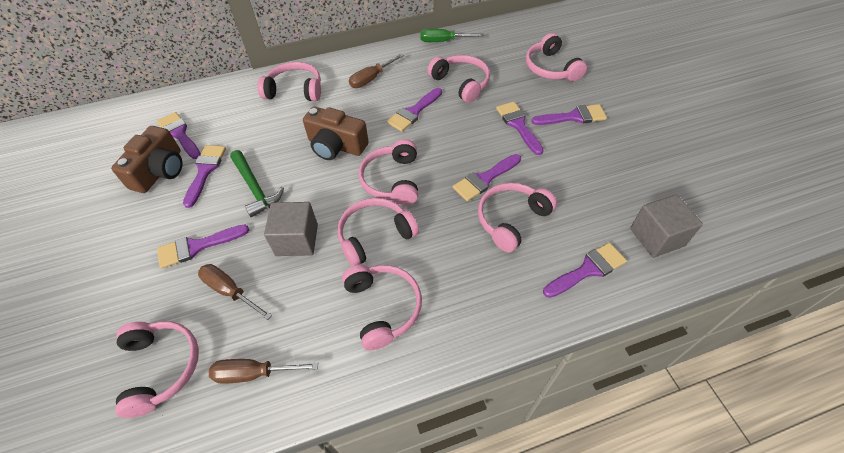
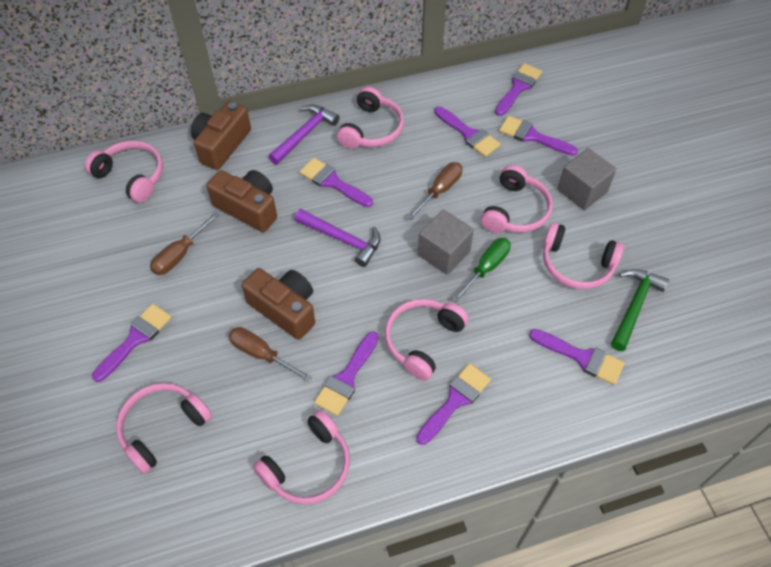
brown camera: 2 -> 3
pink headphones: 8 -> 7
purple hammer: 0 -> 2

